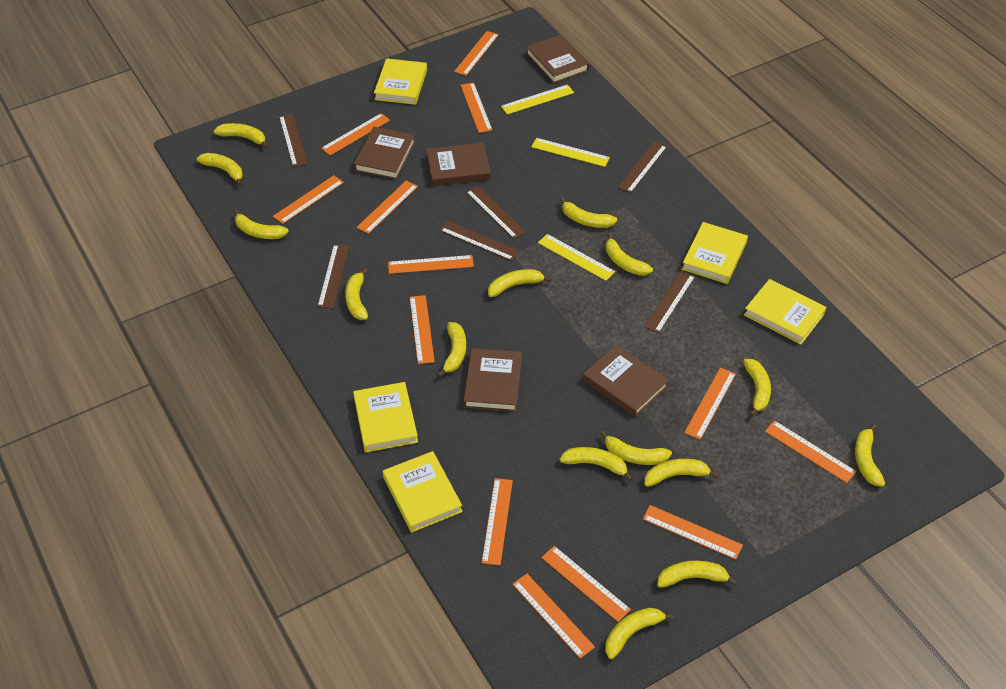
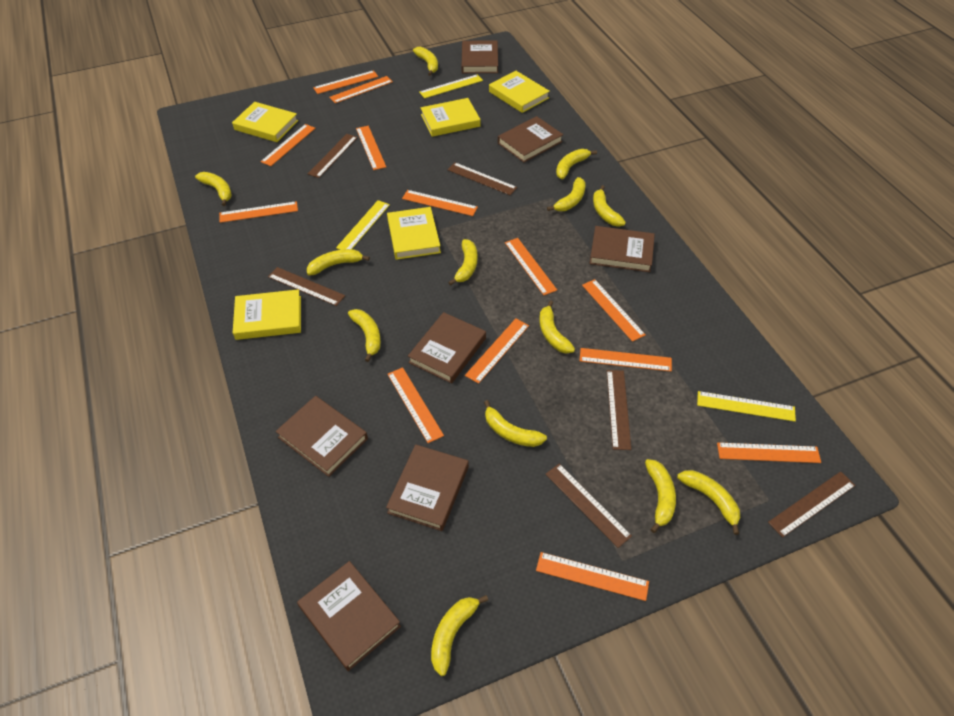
brown book: 5 -> 7
yellow banana: 15 -> 13

